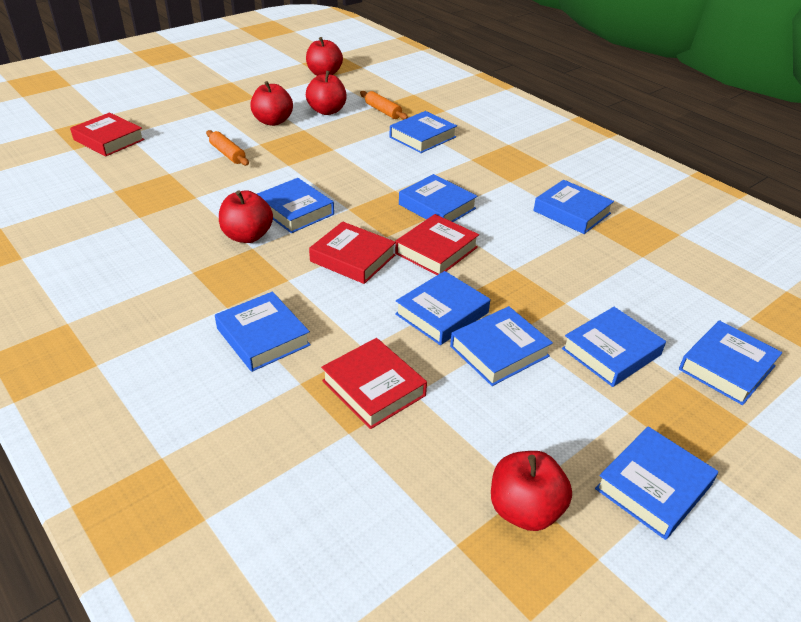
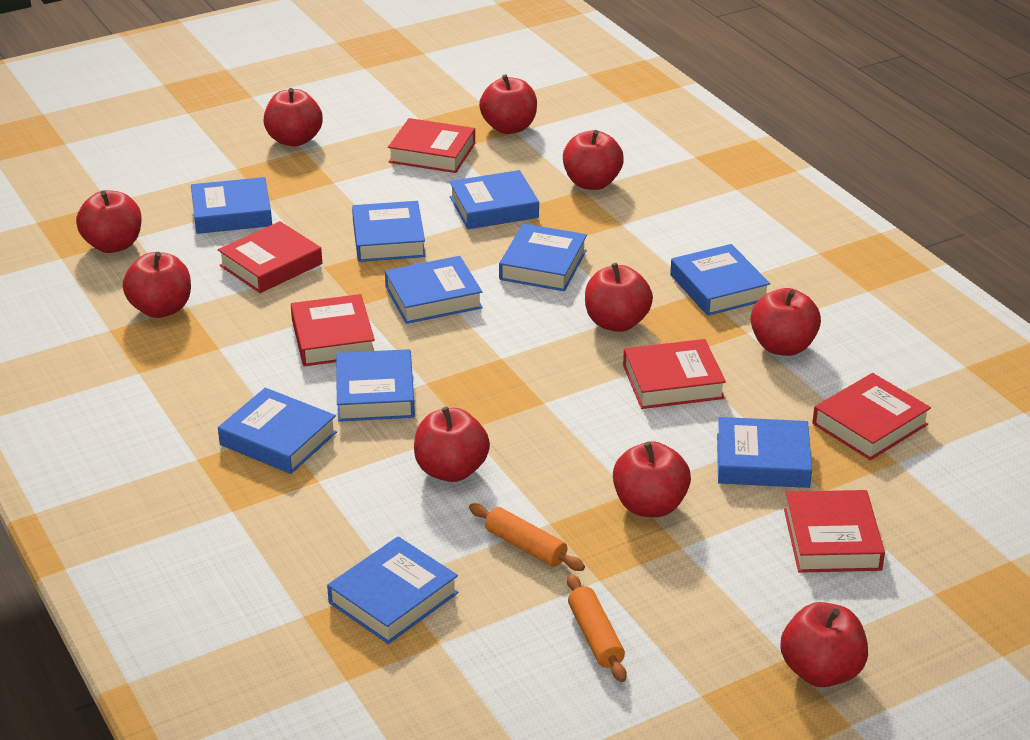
red apple: 5 -> 10
red book: 4 -> 6

